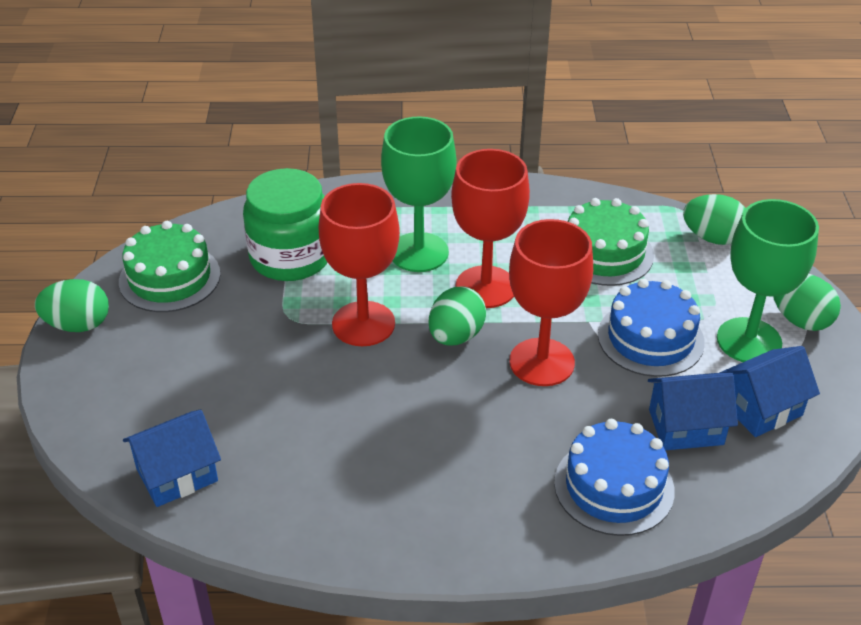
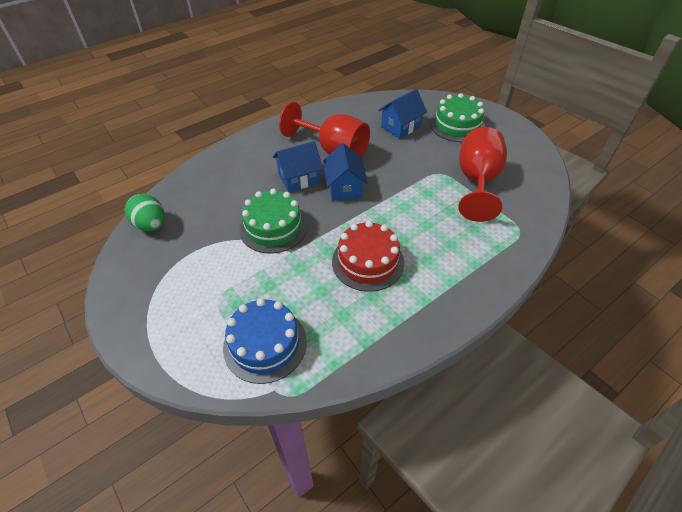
blue cake: 2 -> 1
green egg: 4 -> 1
green goblet: 2 -> 0
green jar: 1 -> 0
red cake: 0 -> 1
red goblet: 3 -> 2

